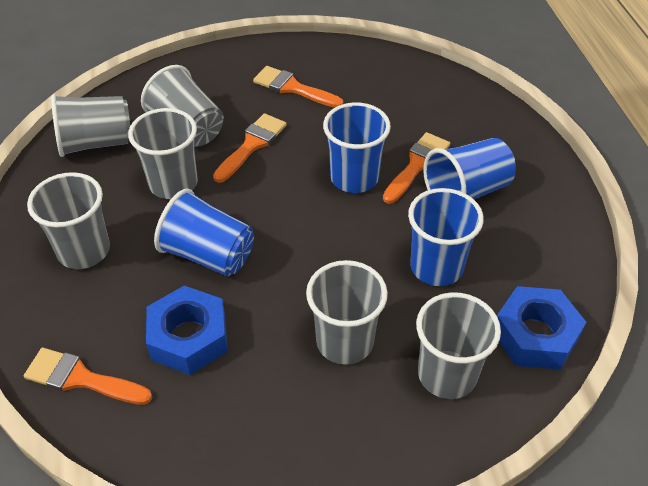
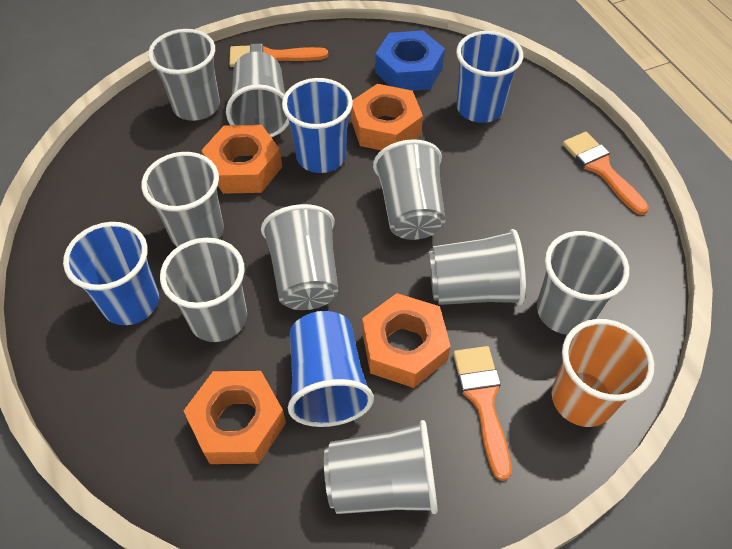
blue nut: 2 -> 1
grey cup: 6 -> 9
orange brush: 4 -> 3
orange cup: 0 -> 1
orange nut: 0 -> 4

